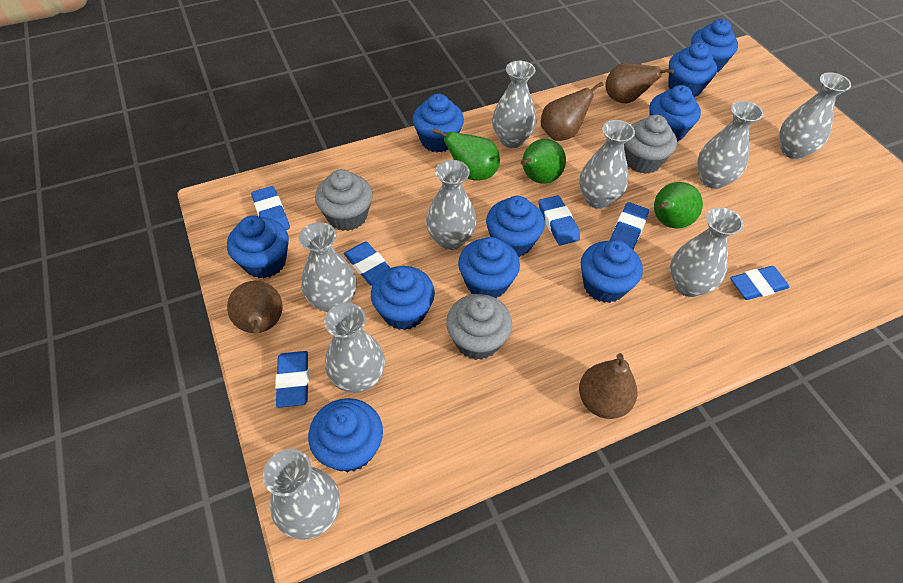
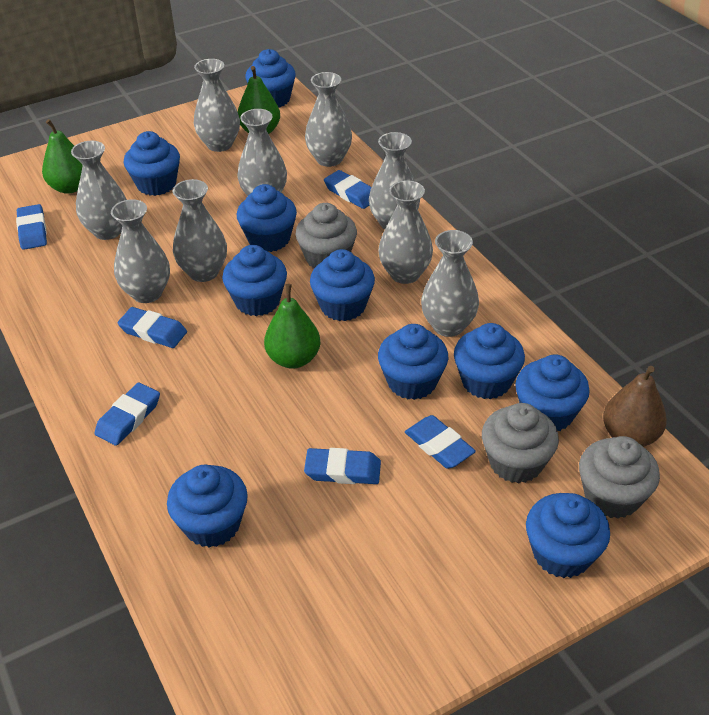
brown pear: 4 -> 1

